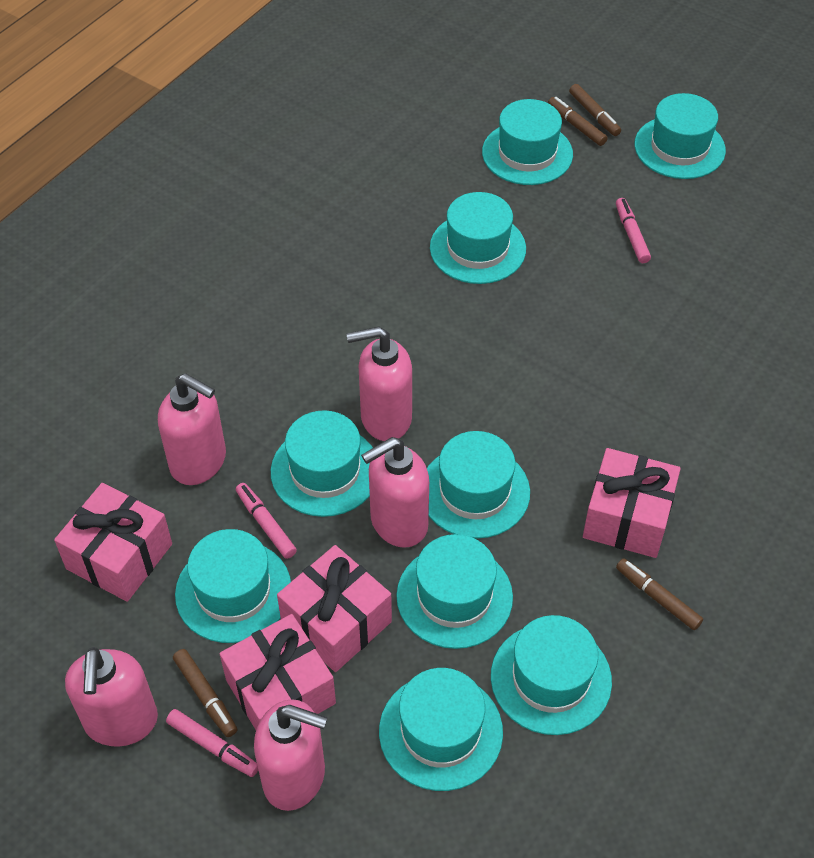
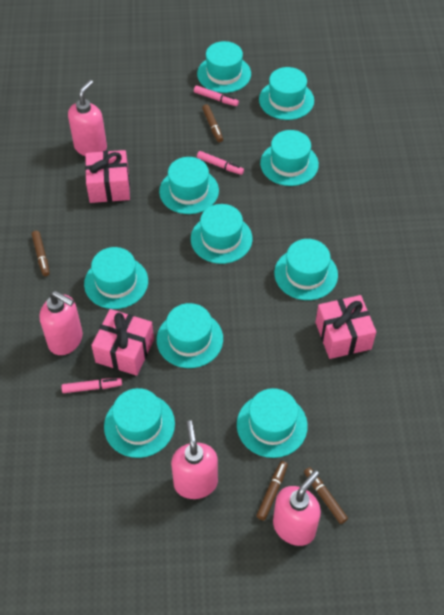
pink gift: 4 -> 3
pink soap dispenser: 5 -> 4
turquoise hat: 9 -> 10

